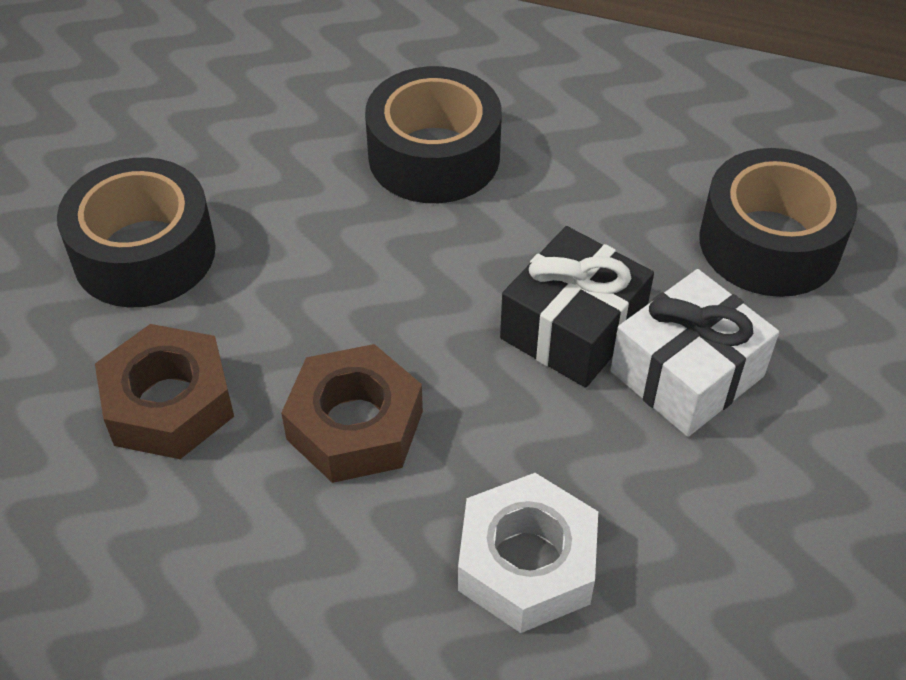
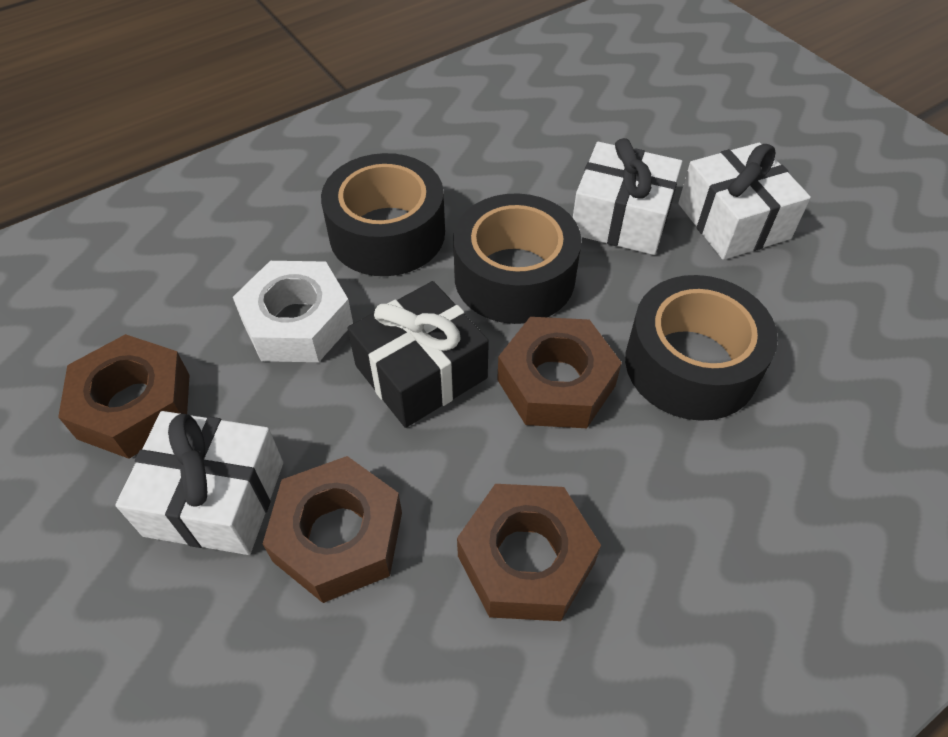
brown nut: 2 -> 4
white gift: 1 -> 3

